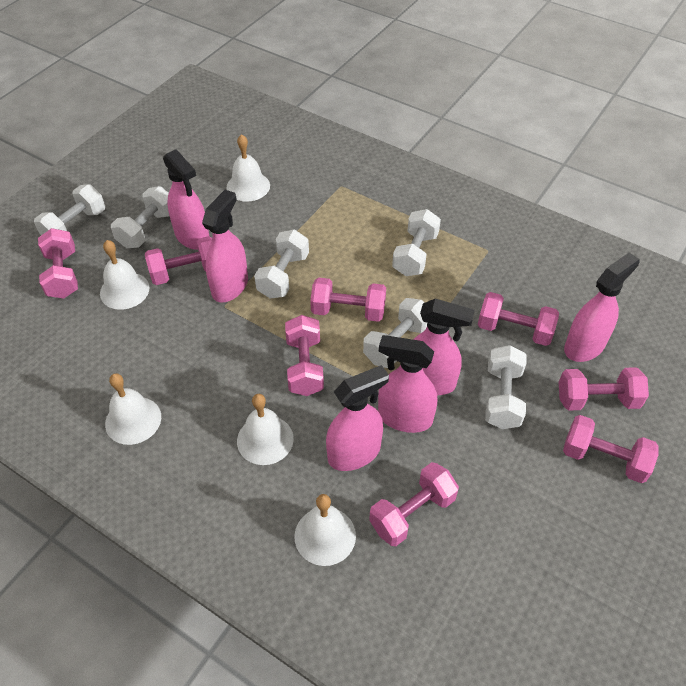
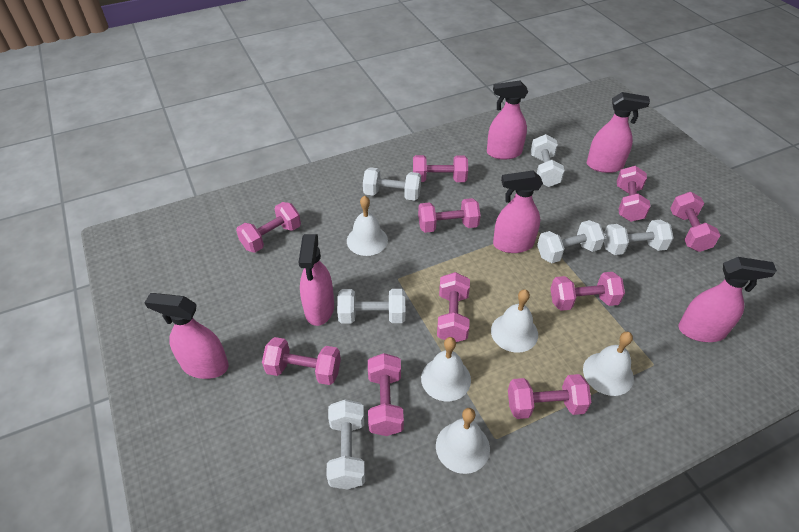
pink dumbbell: 8 -> 10

